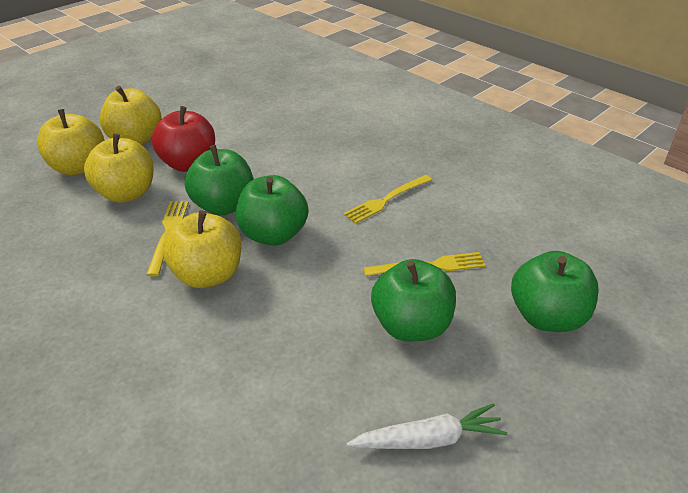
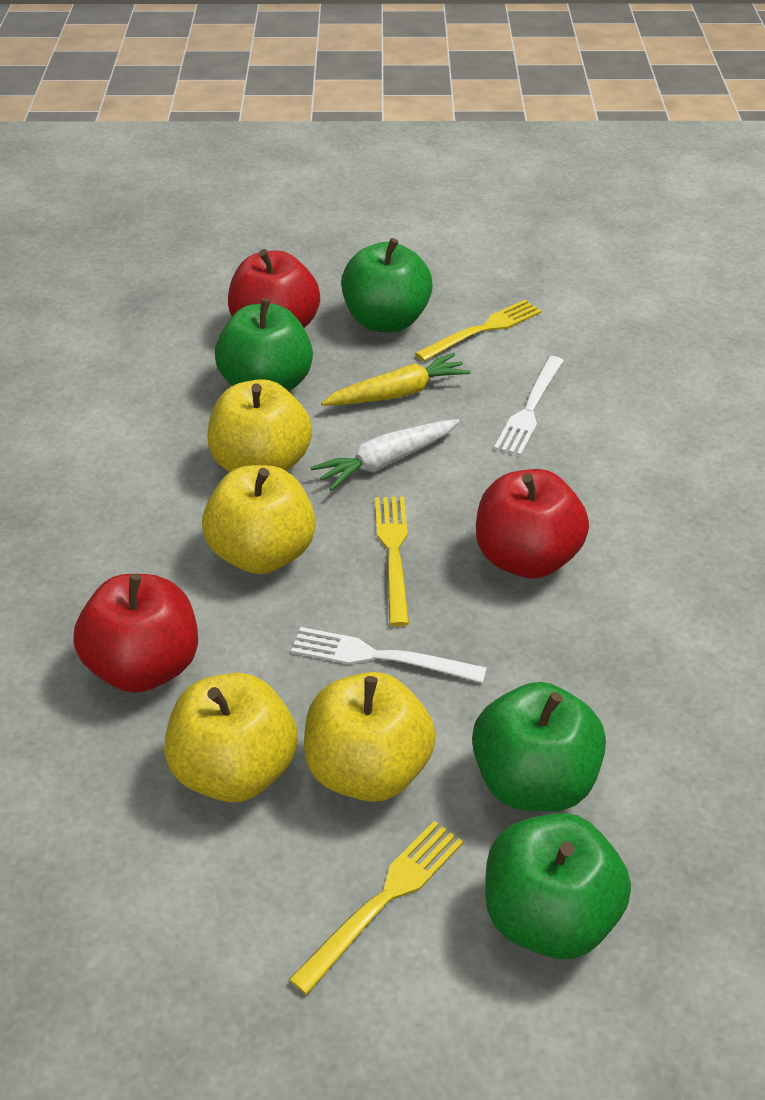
red apple: 1 -> 3
white fork: 0 -> 2
yellow carrot: 0 -> 1

